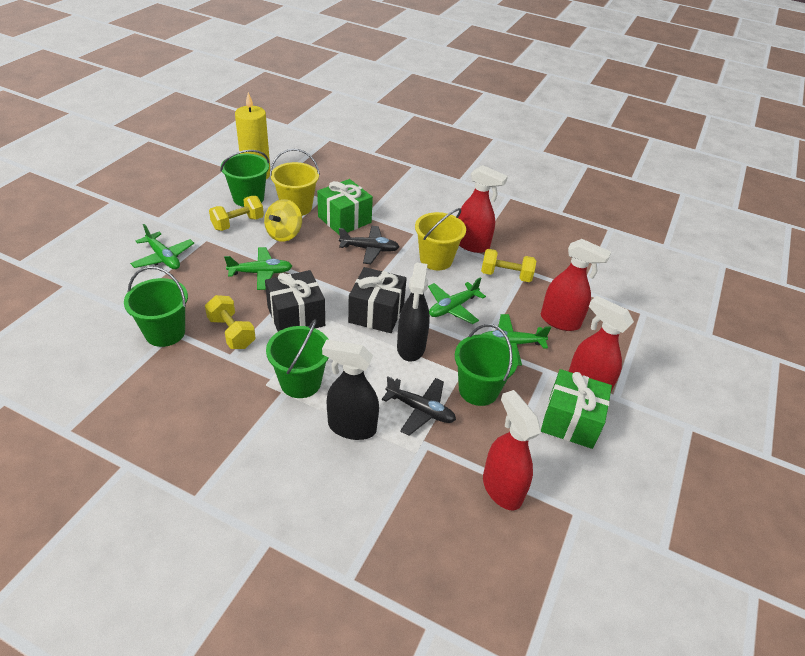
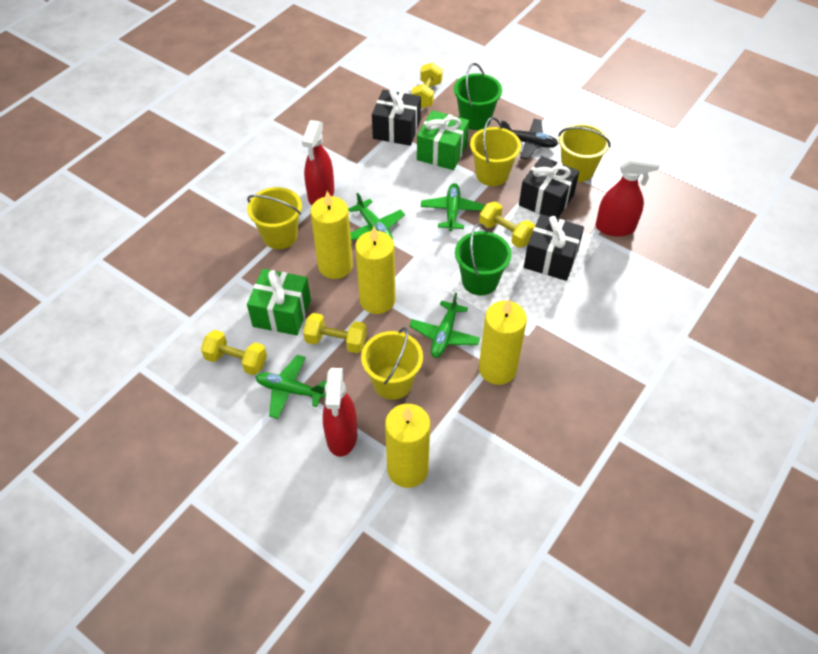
black gift: 2 -> 3
black plane: 2 -> 1
black spray bottle: 2 -> 0
green bucket: 4 -> 2
red spray bottle: 4 -> 3
yellow bucket: 2 -> 4
yellow candle: 1 -> 4
yellow dumbbell: 3 -> 4
yellow spinning top: 1 -> 0

